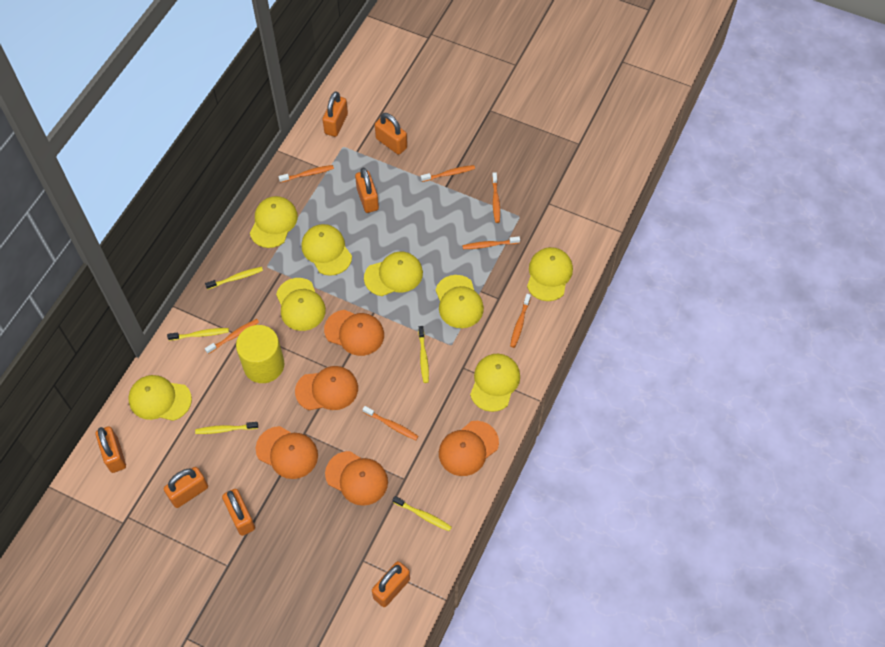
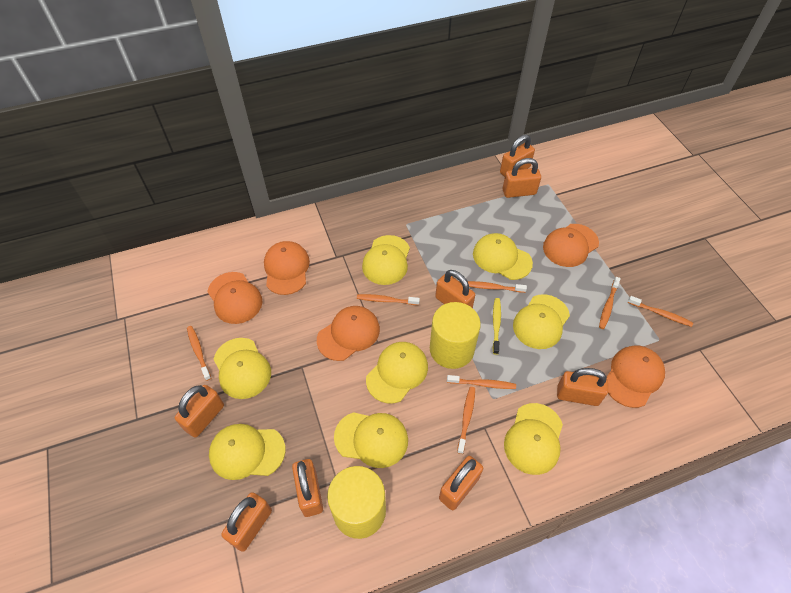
orange padlock: 7 -> 8
yellow cylinder: 1 -> 2
yellow toothbrush: 5 -> 1

